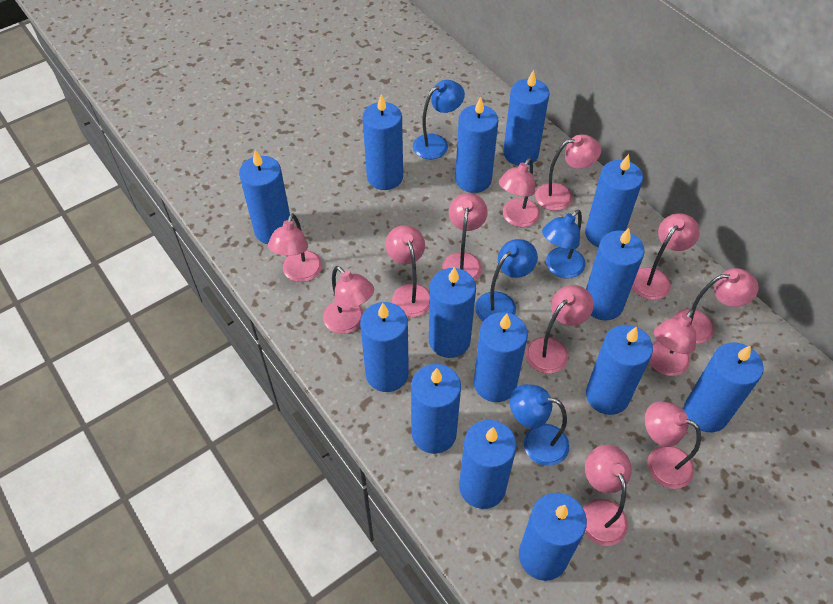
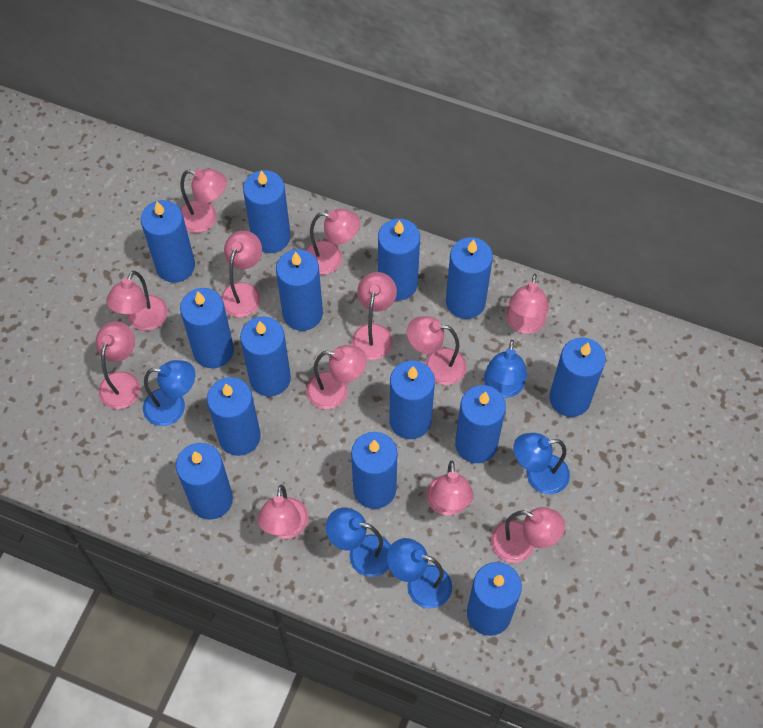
blue lamp: 4 -> 5

